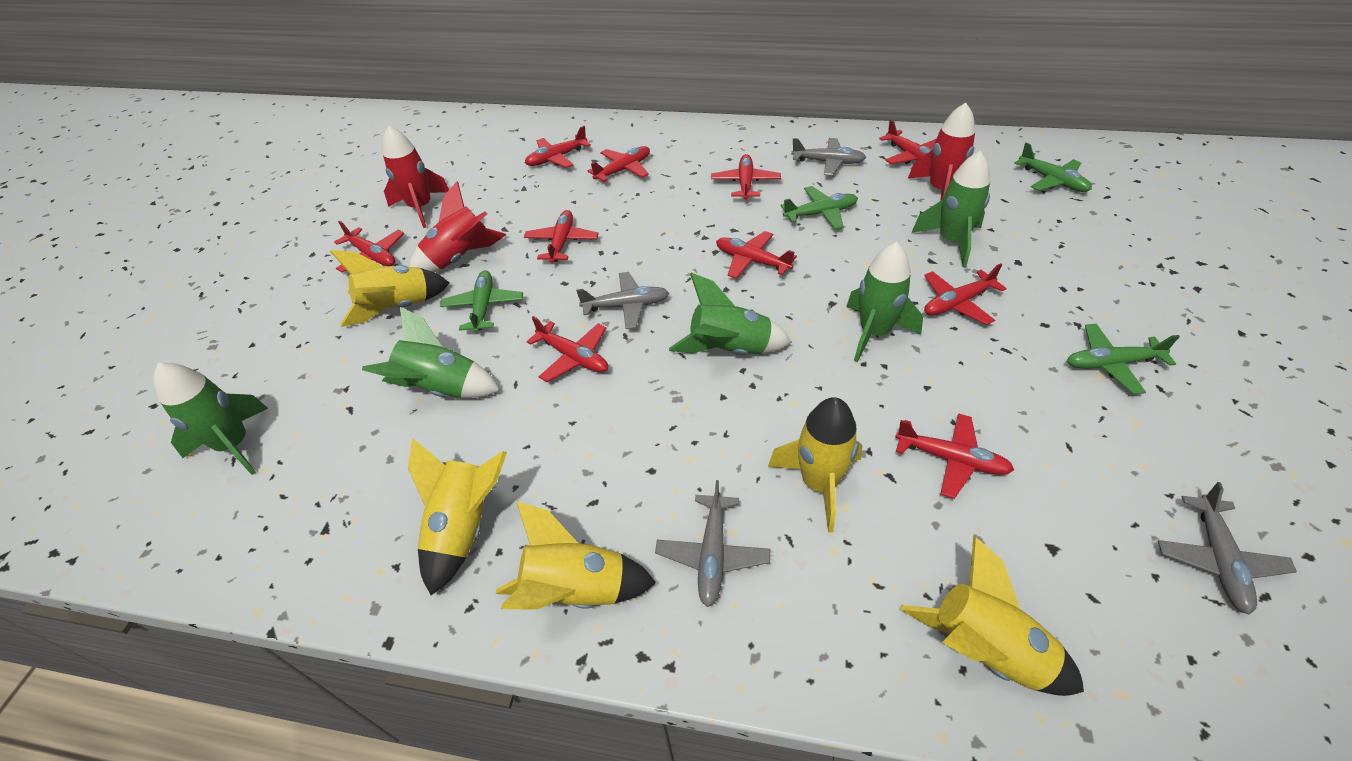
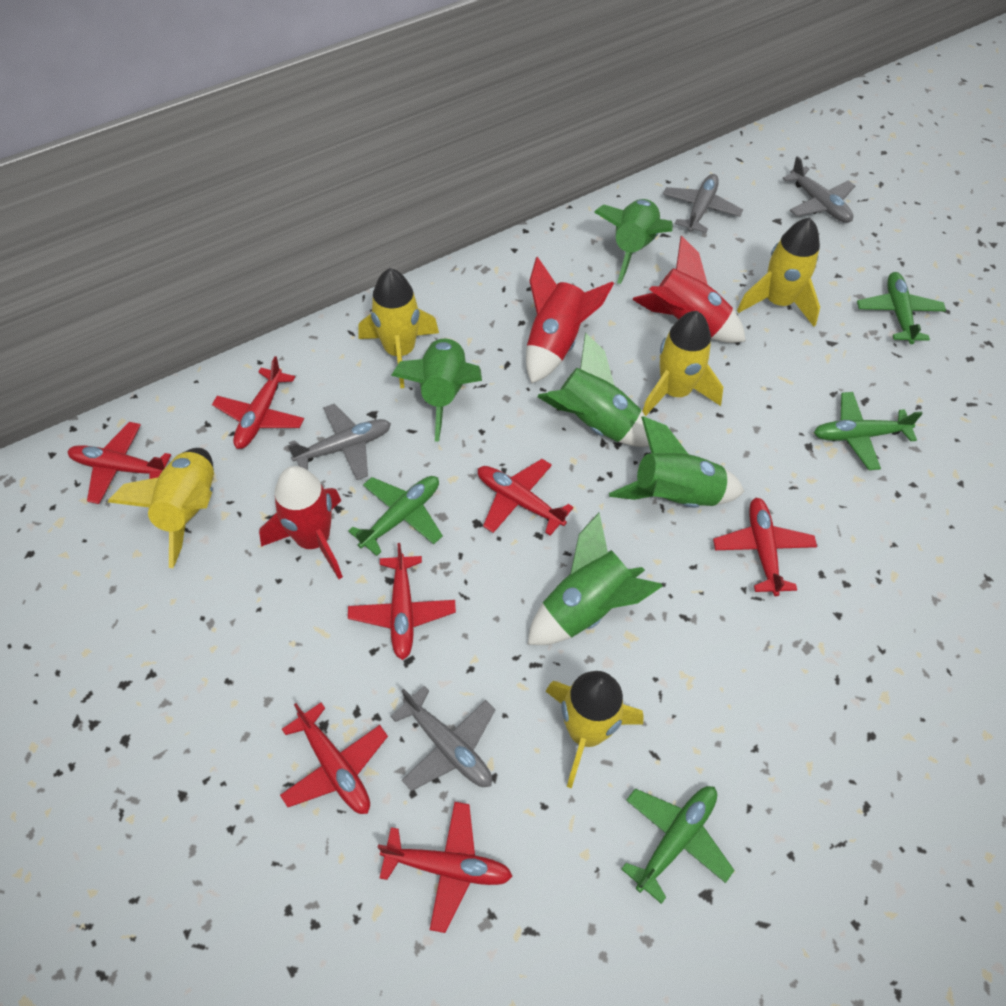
red plane: 10 -> 7

